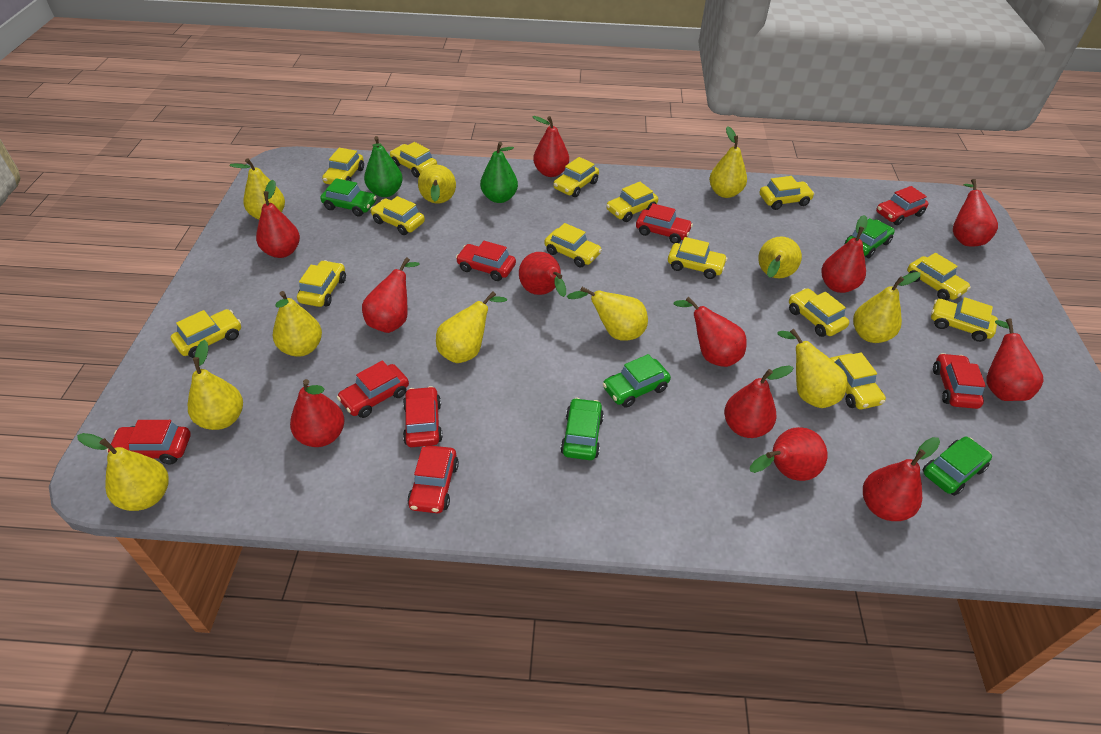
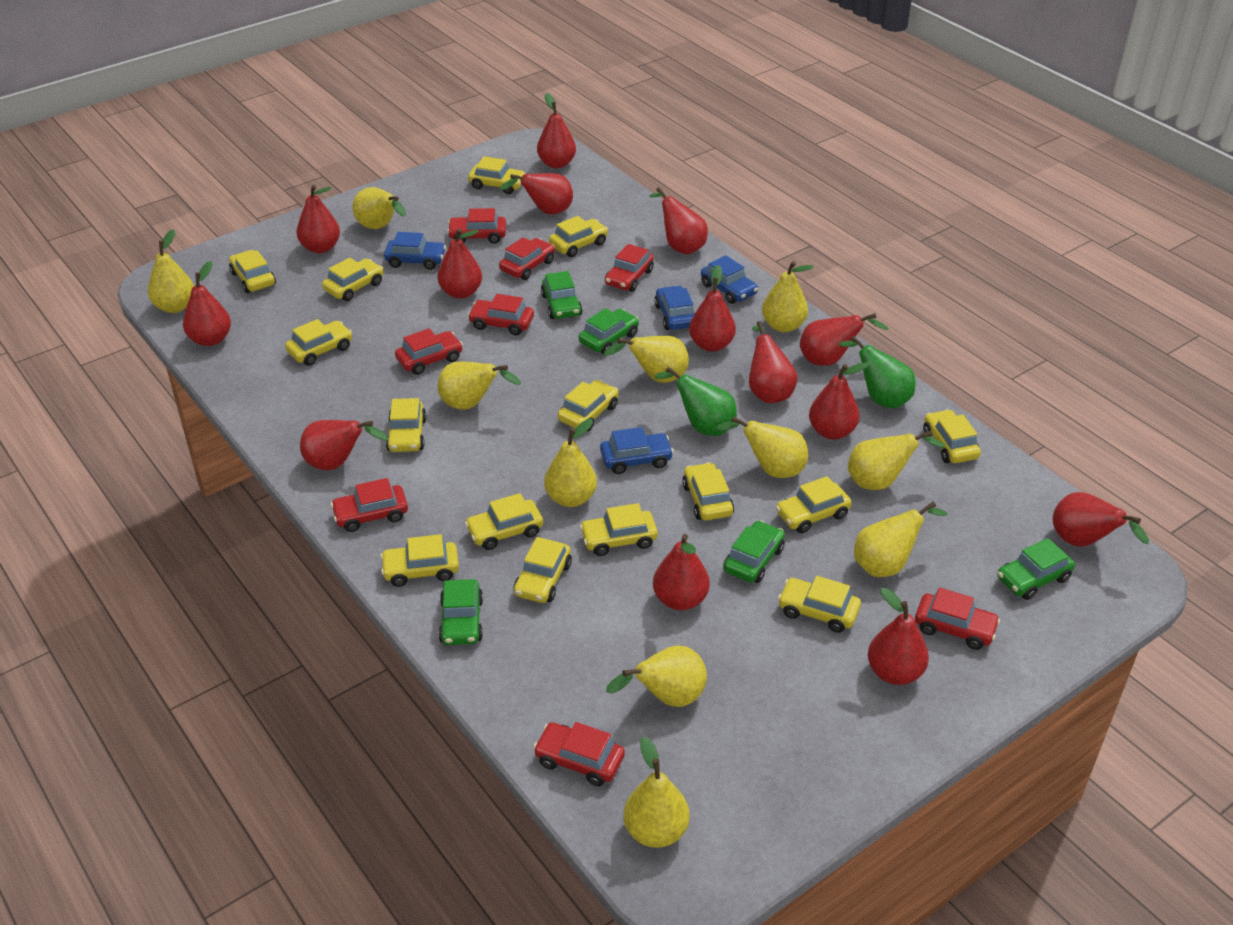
blue car: 0 -> 4
red pear: 12 -> 14
yellow car: 14 -> 15

